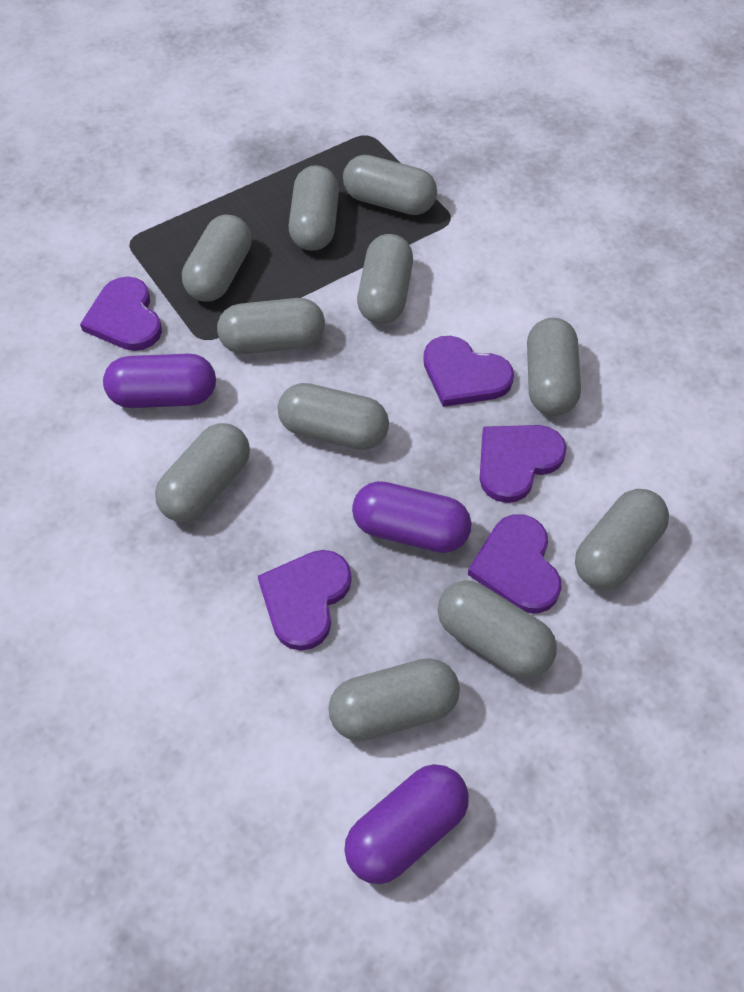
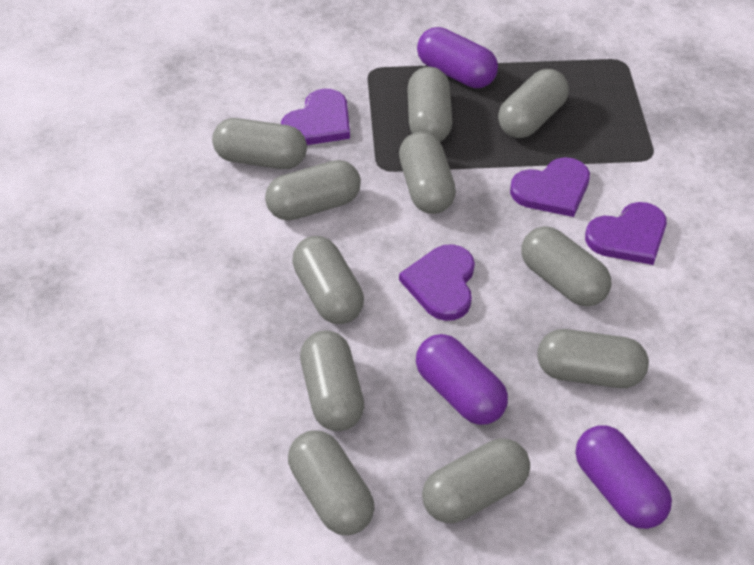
purple heart: 5 -> 4

